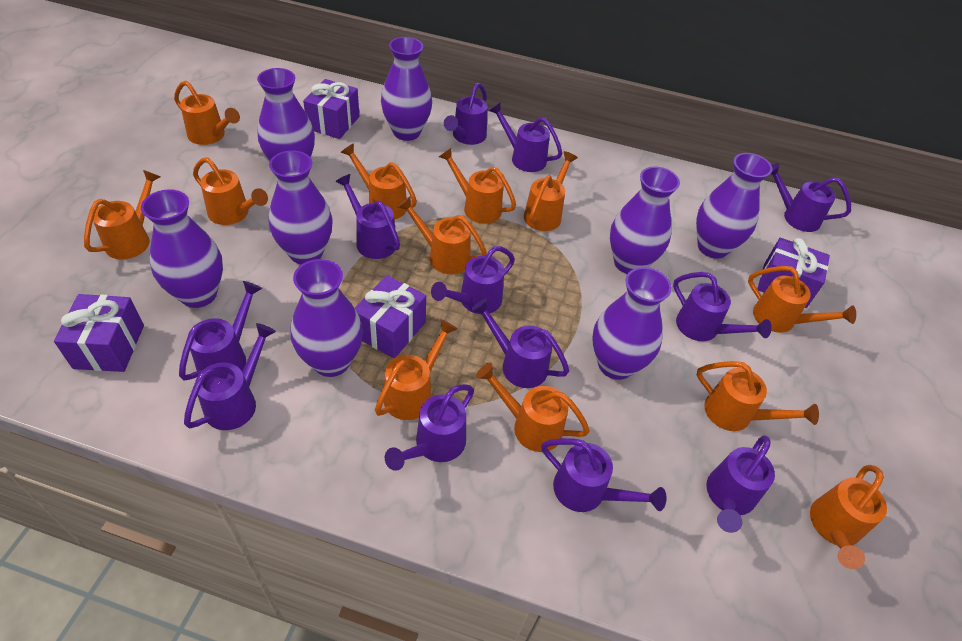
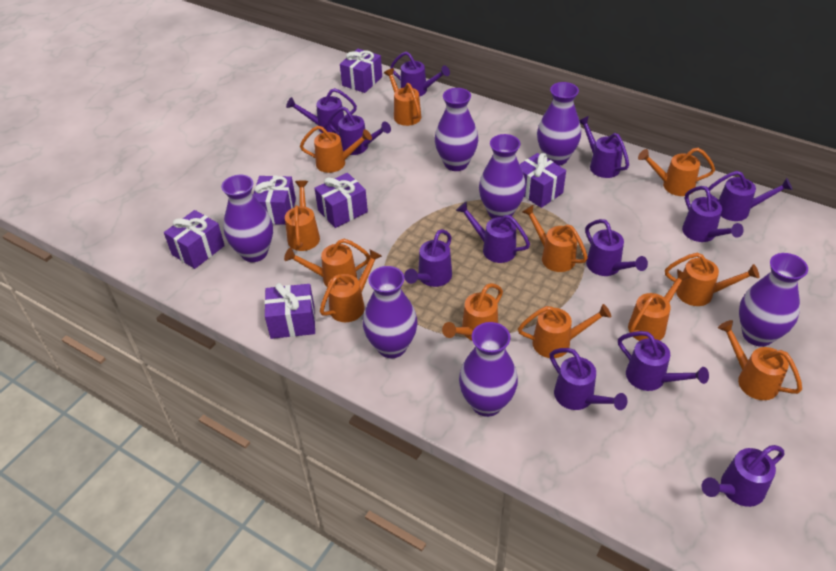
purple gift: 4 -> 6
purple vase: 8 -> 7

